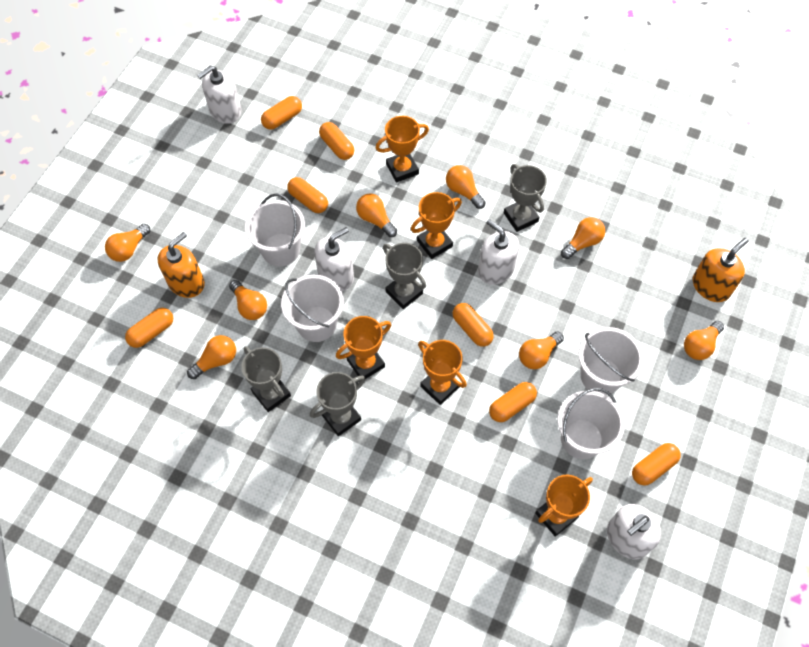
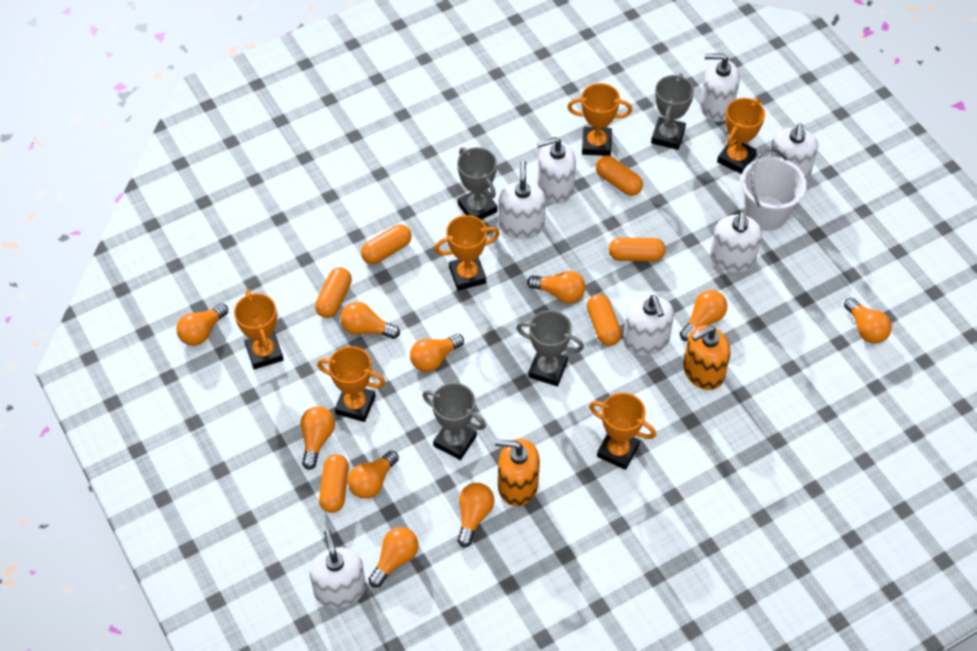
orange capsule: 7 -> 6
orange light bulb: 8 -> 10
orange trophy: 5 -> 6
white bucket: 4 -> 1
white soap dispenser: 4 -> 7

